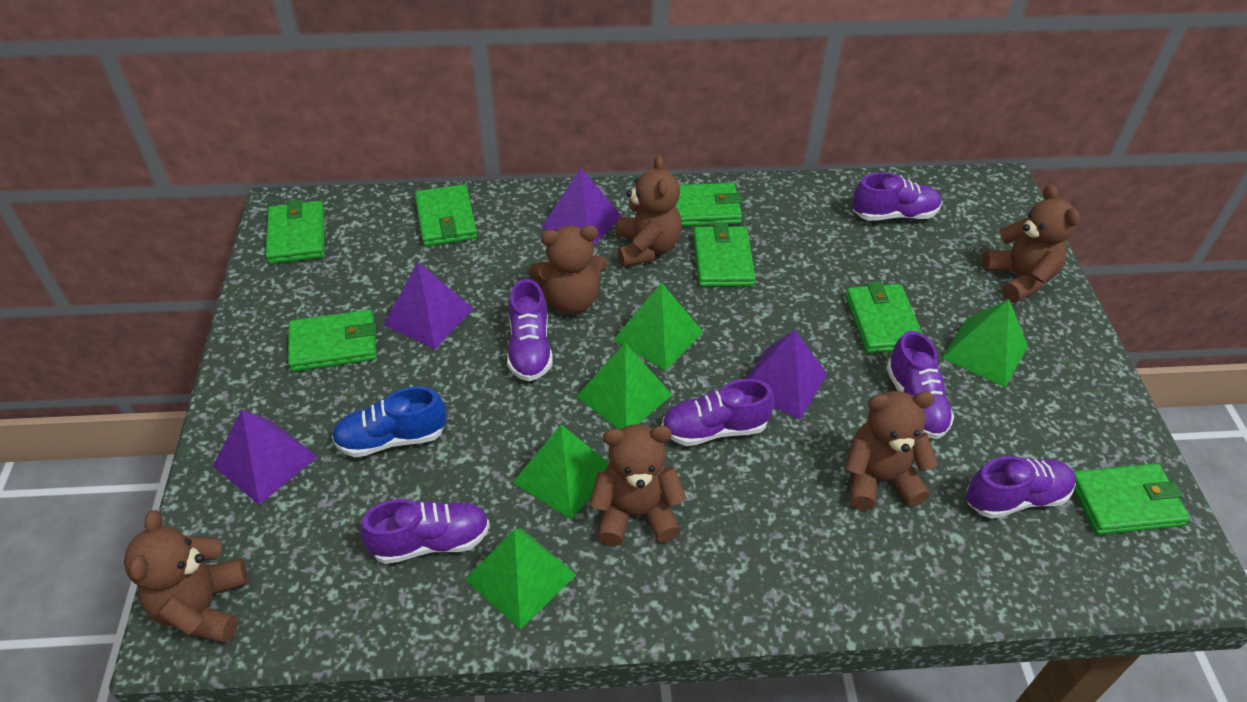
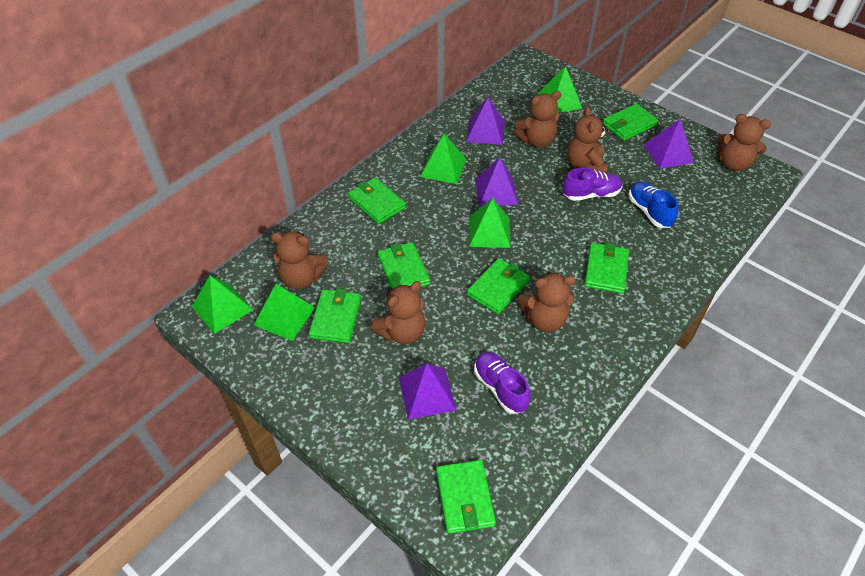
purple shoe: 6 -> 2

